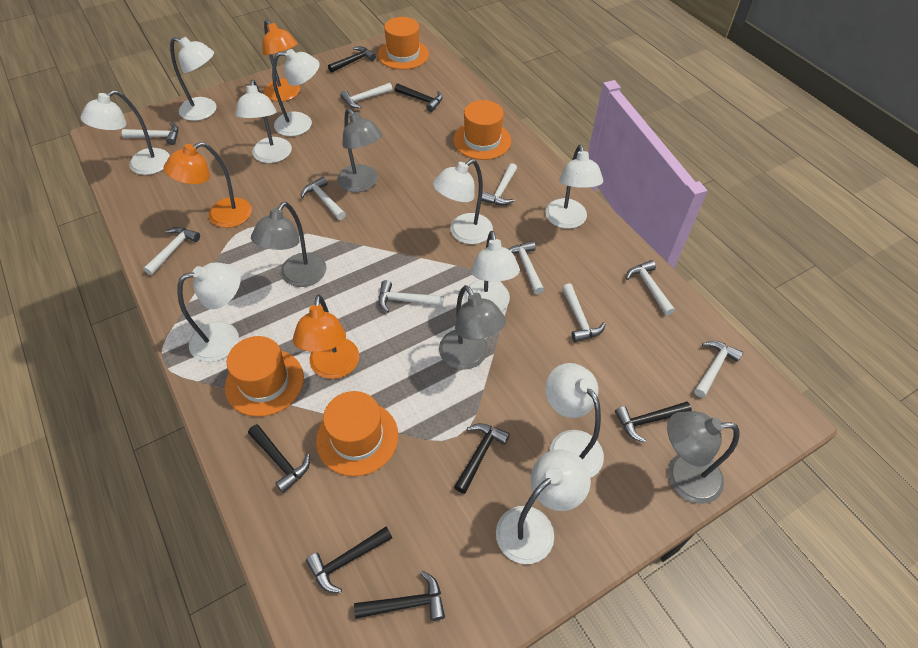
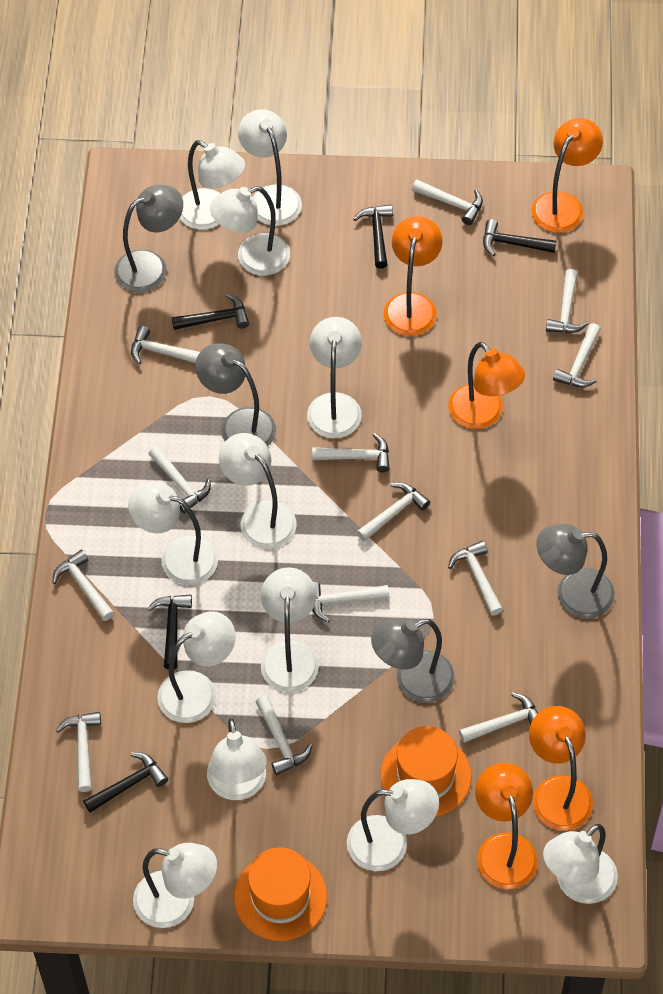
black hammer: 7 -> 5
orange hat: 4 -> 2
orange lamp: 3 -> 5
white hammer: 10 -> 13
white lamp: 10 -> 12

